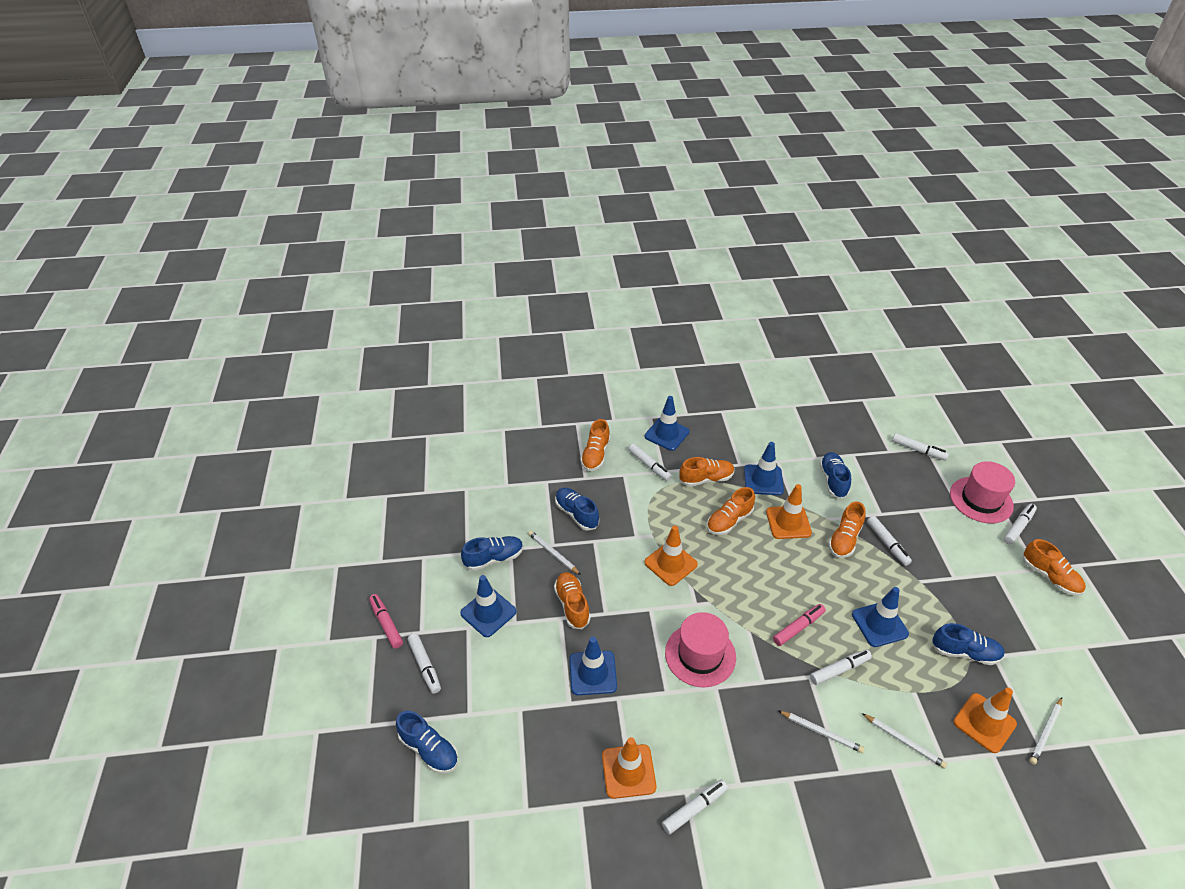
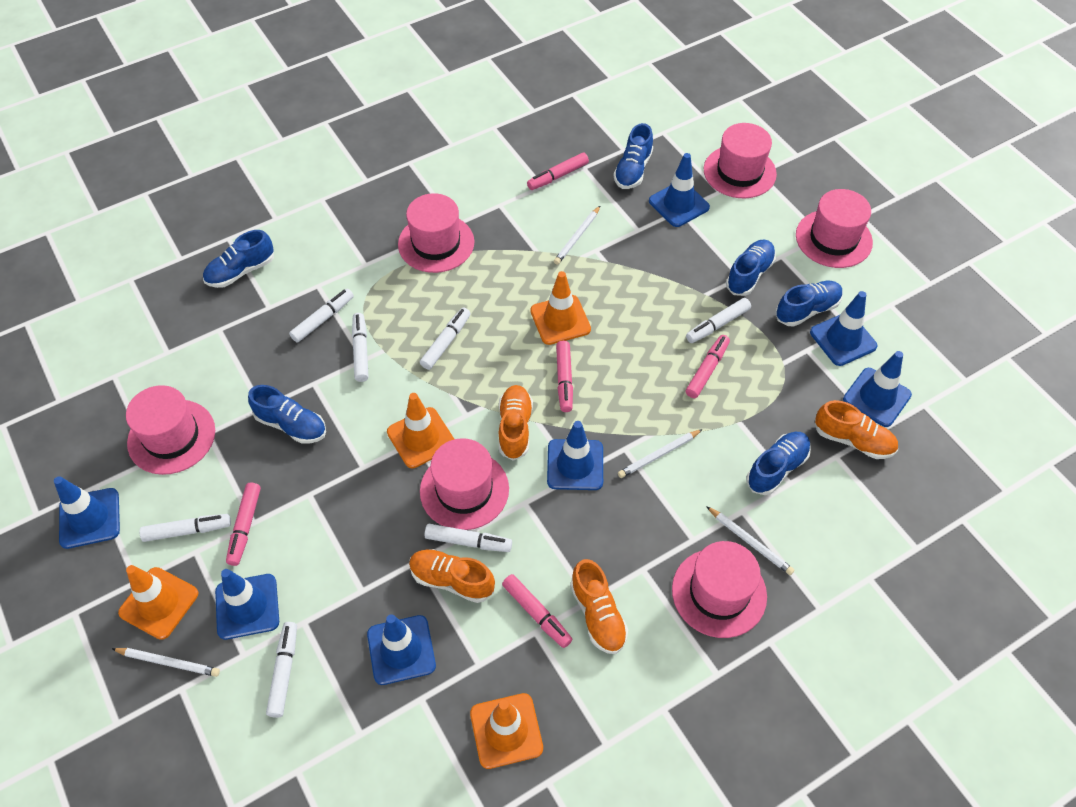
blue shoe: 5 -> 6
blue traffic cone: 5 -> 7
orange shoe: 6 -> 4
pink hat: 2 -> 6
pink marker: 2 -> 5

